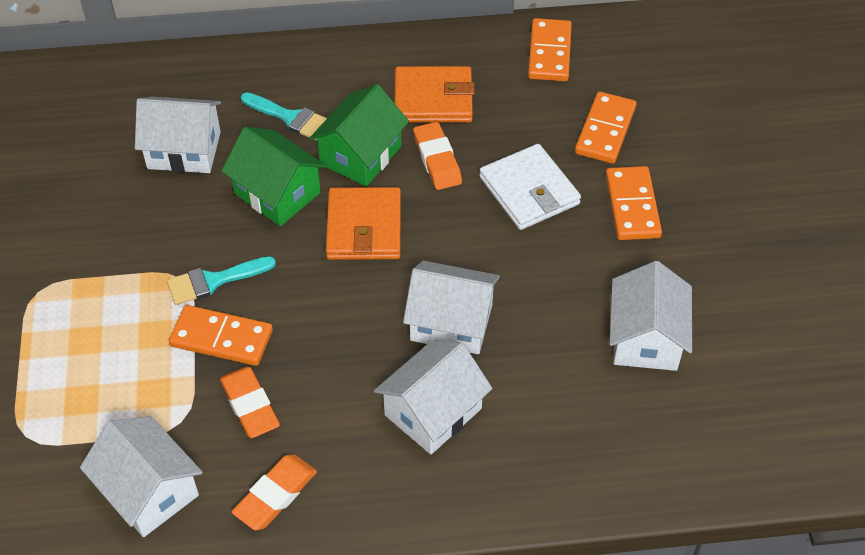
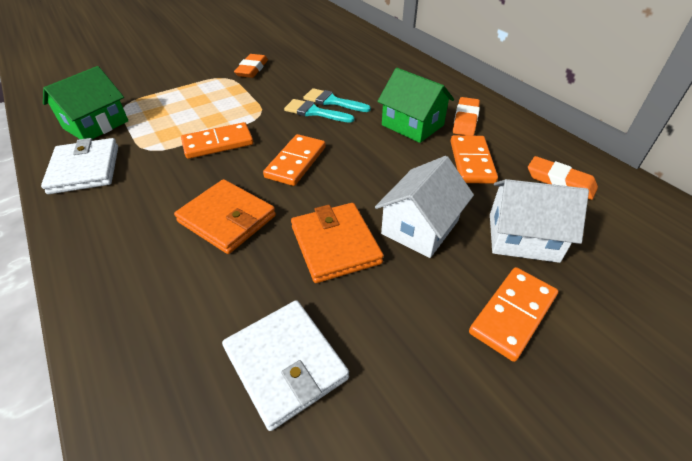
white house: 5 -> 2
white wallet: 1 -> 2

